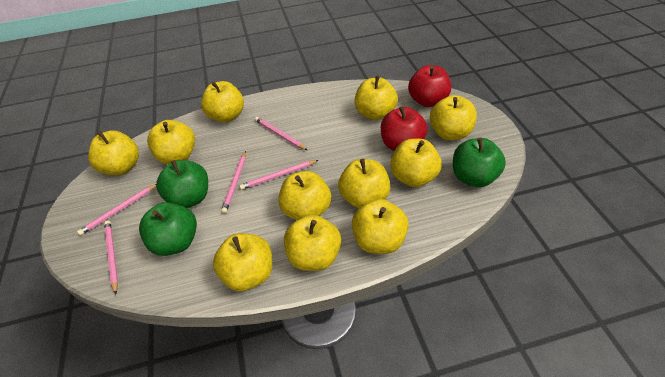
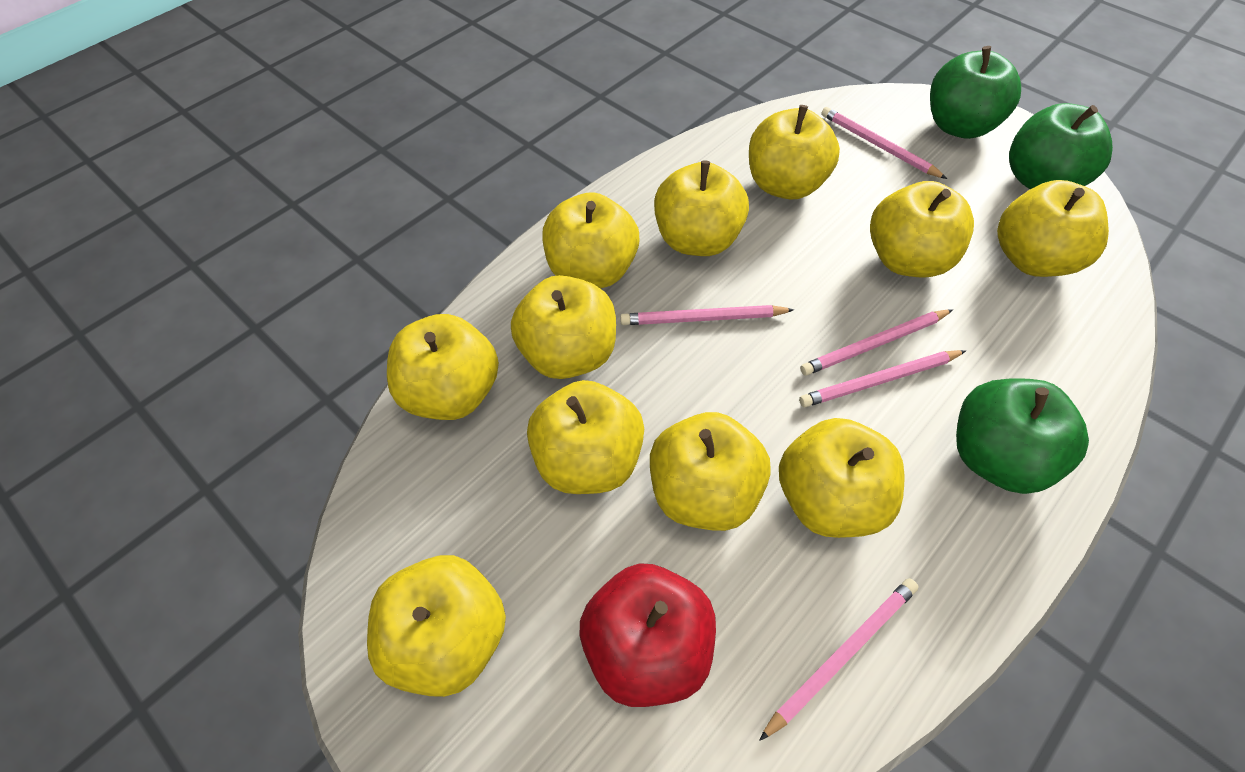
red apple: 2 -> 1

